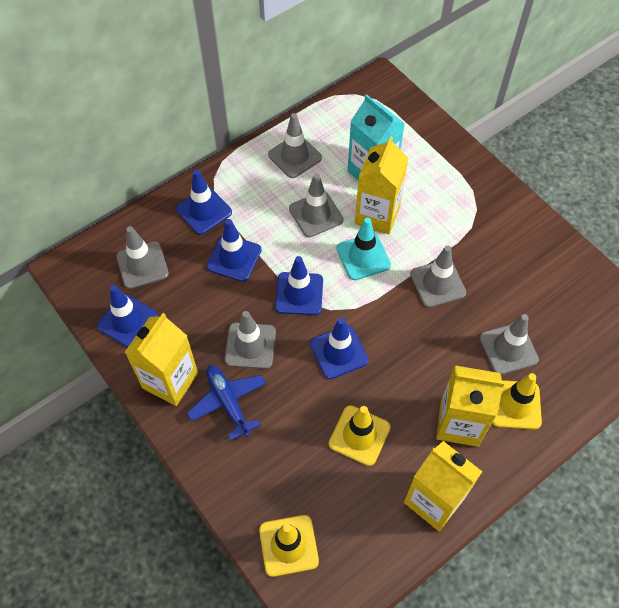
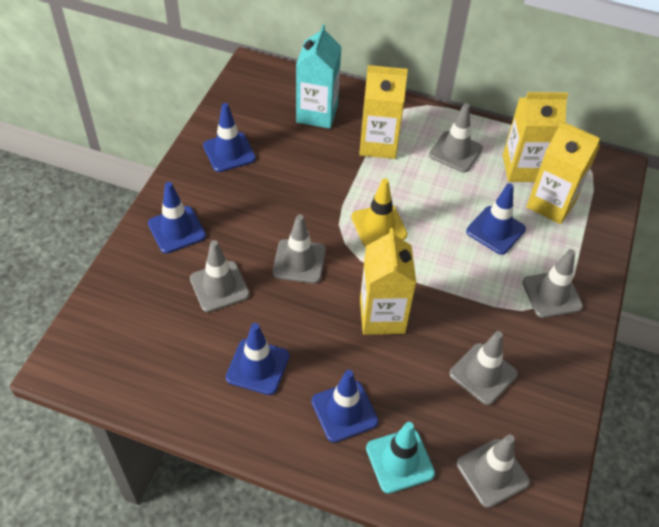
blue plane: 1 -> 0
yellow traffic cone: 3 -> 1

